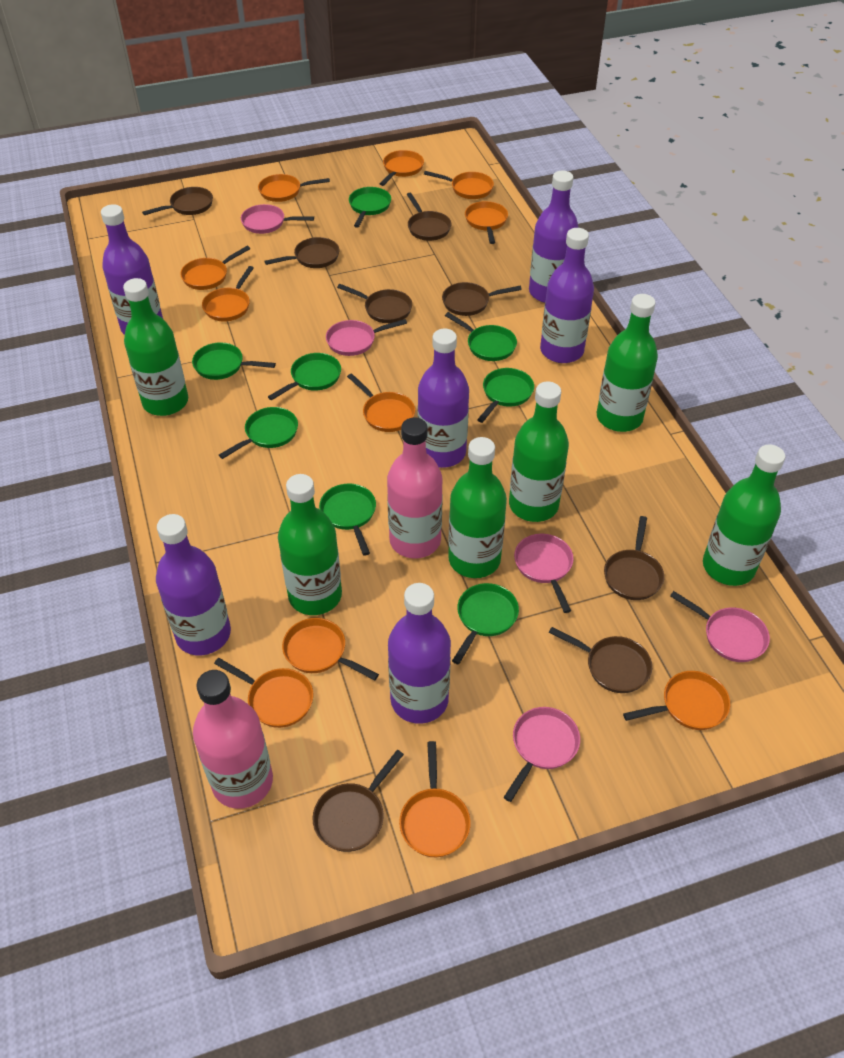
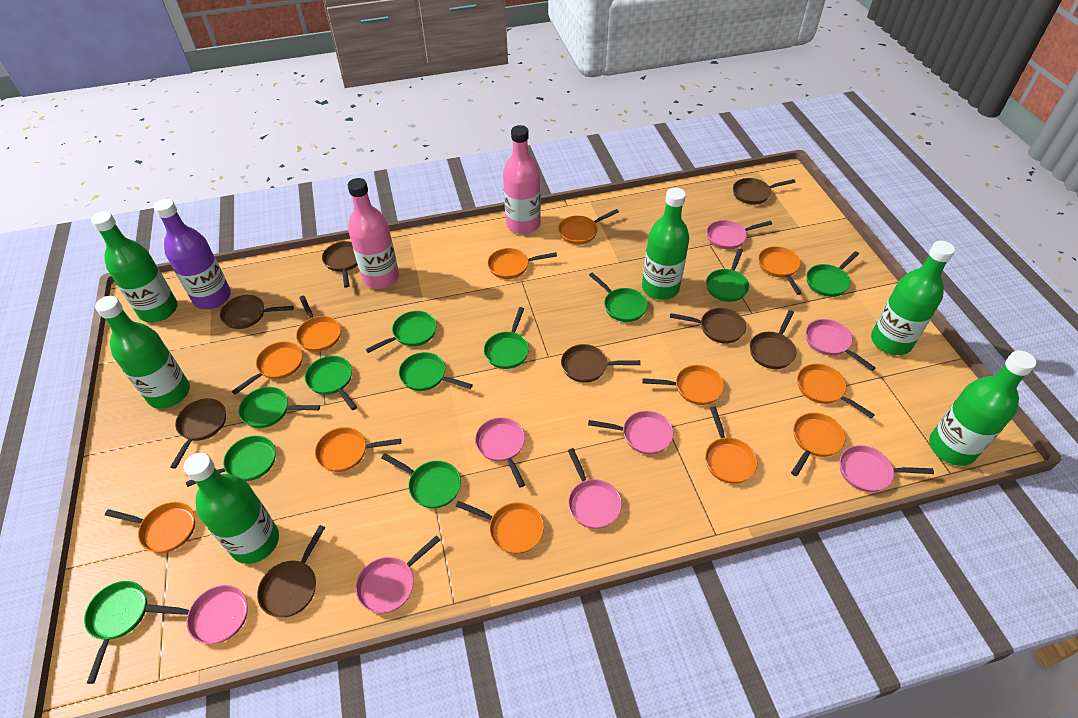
green pan: 8 -> 11
orange pan: 11 -> 12
pink pan: 5 -> 8
purple bottle: 6 -> 1

